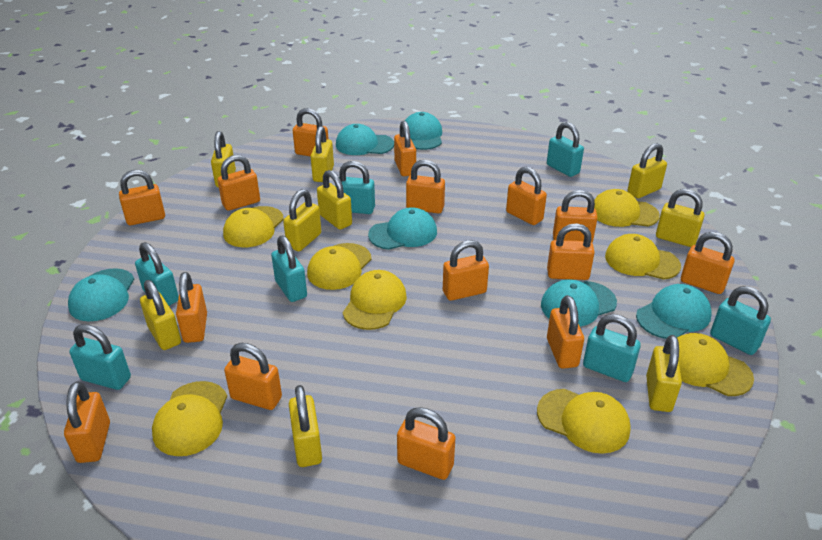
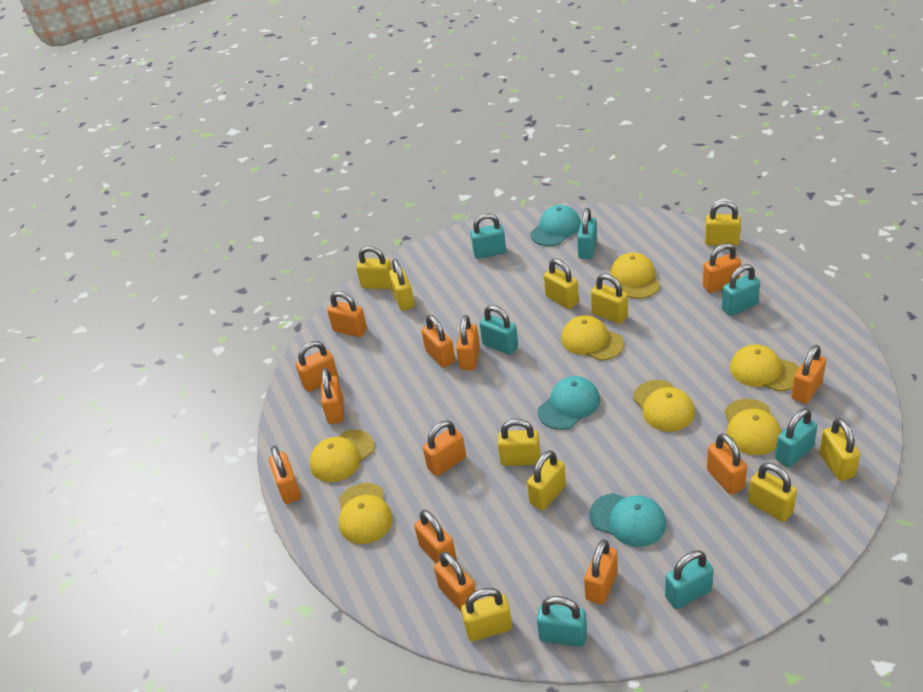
orange padlock: 15 -> 13
turquoise cap: 6 -> 3
yellow cap: 8 -> 7
yellow padlock: 9 -> 10

